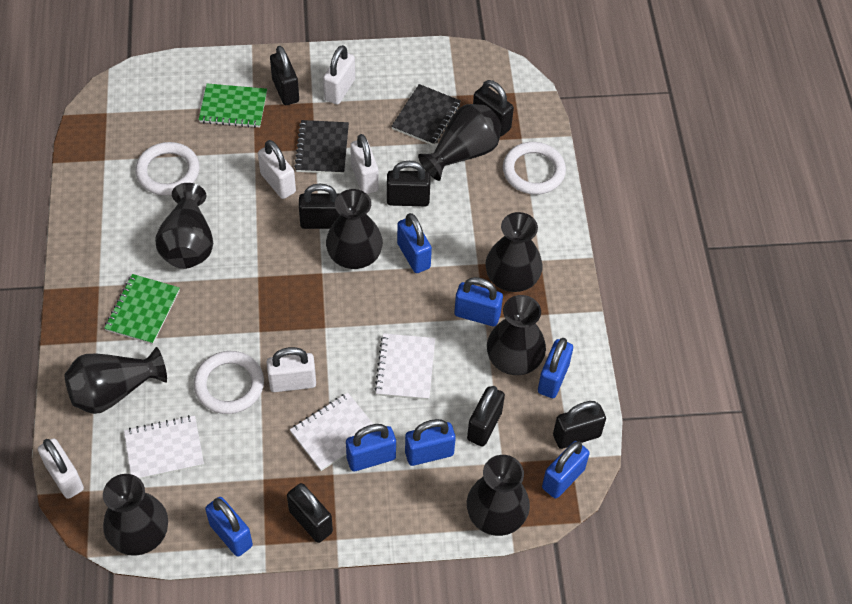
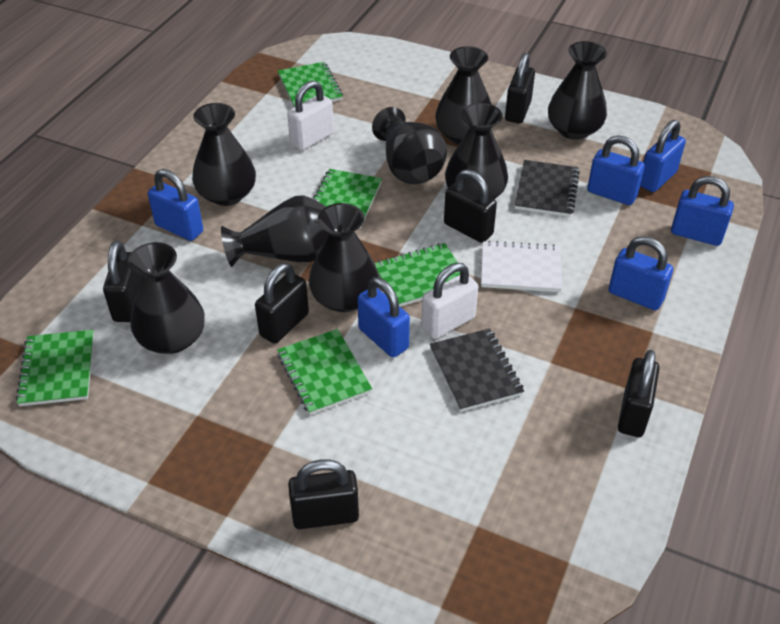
black padlock: 7 -> 6
blue padlock: 7 -> 6
green notebook: 2 -> 5
white notebook: 3 -> 1
white padlock: 5 -> 2
white ring: 3 -> 0

